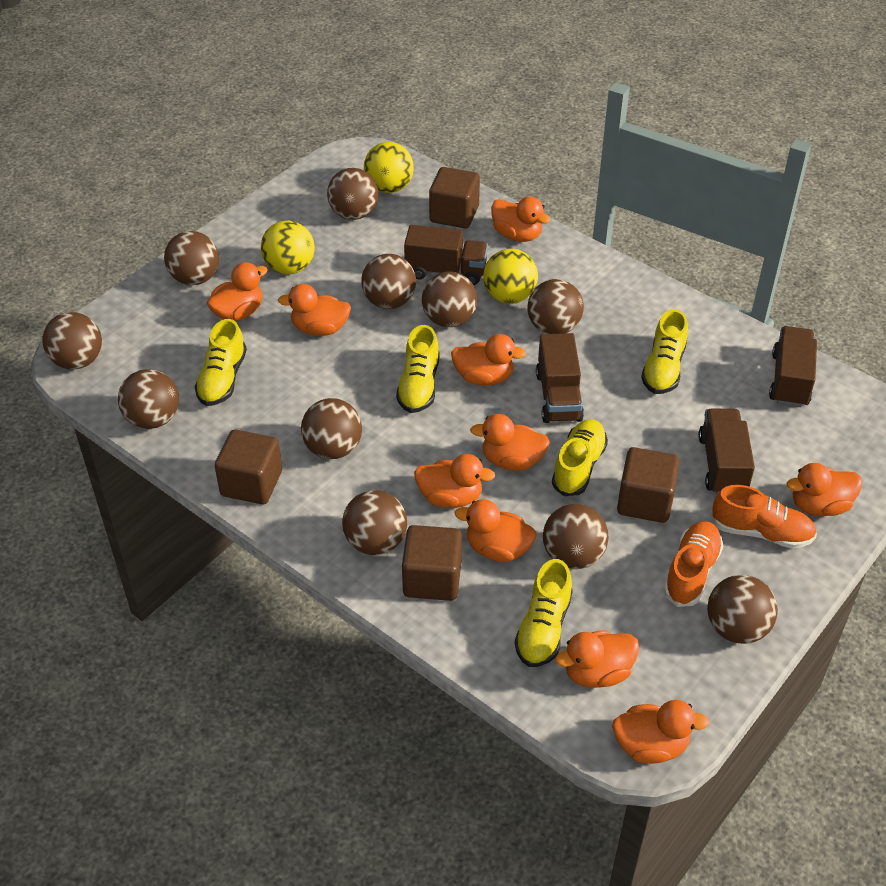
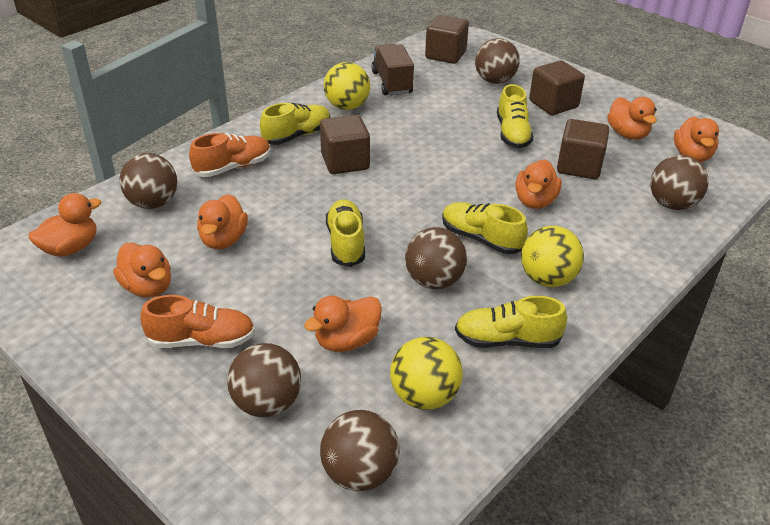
brown ball: 11 -> 6
brown truck: 4 -> 1
orange duck: 10 -> 7

